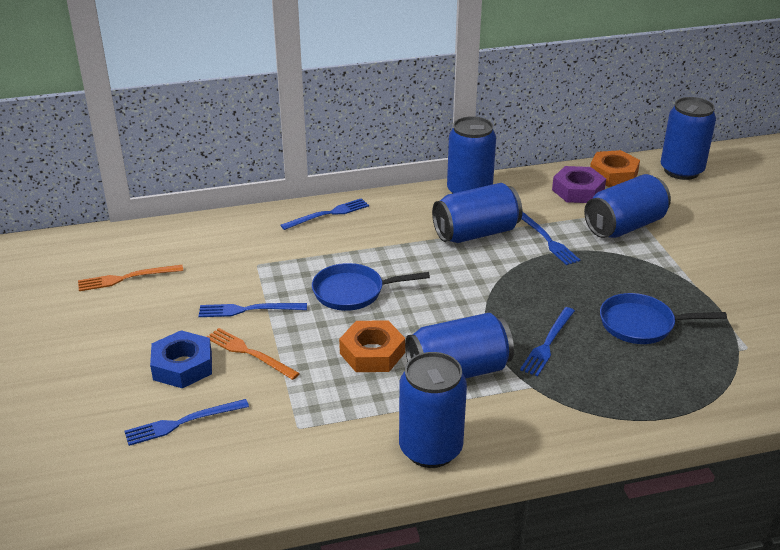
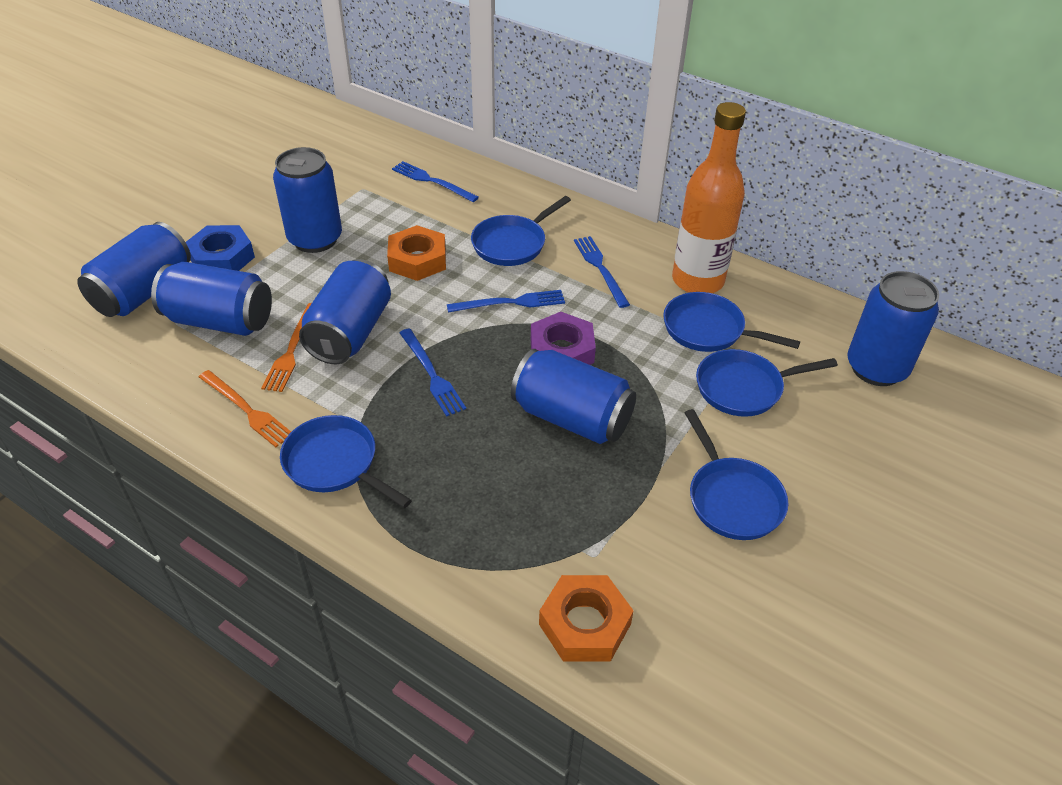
blue fork: 5 -> 4
blue pan: 2 -> 5
orange bottle: 0 -> 1

